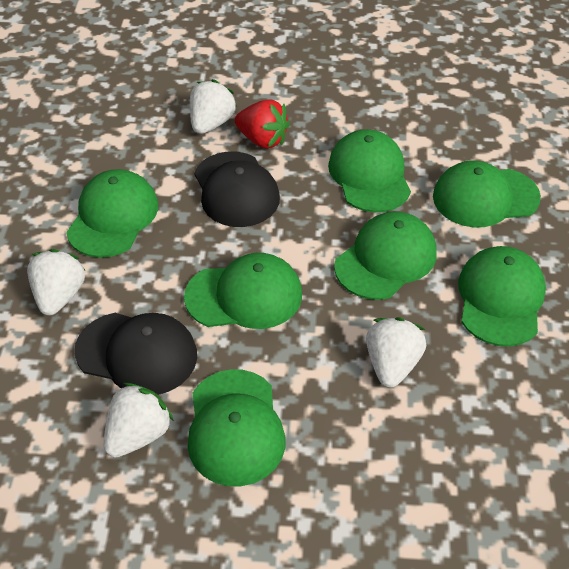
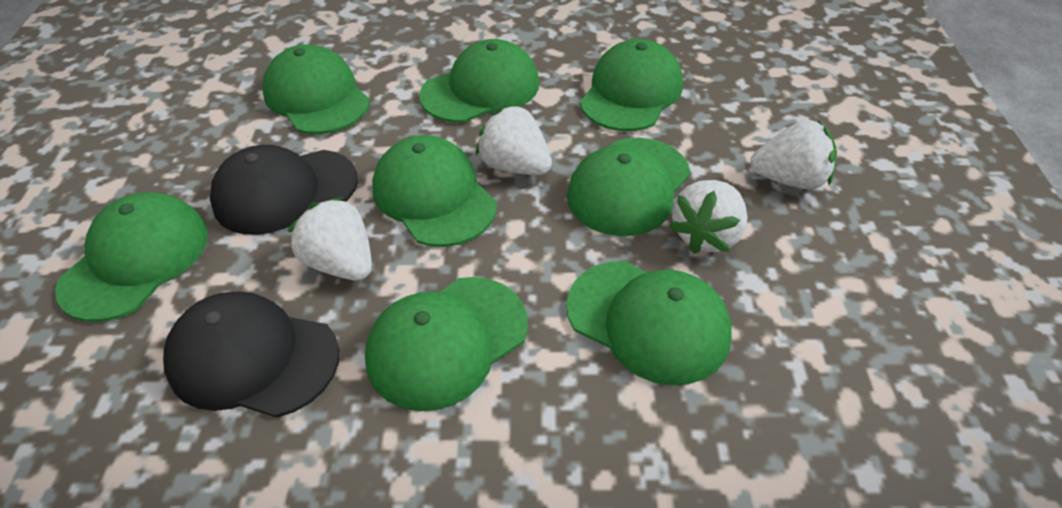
green cap: 7 -> 8
red strawberry: 1 -> 0

